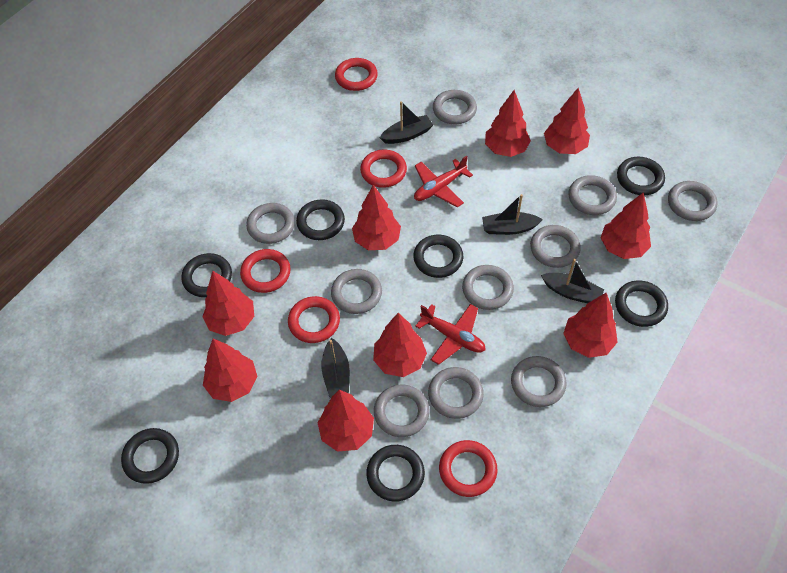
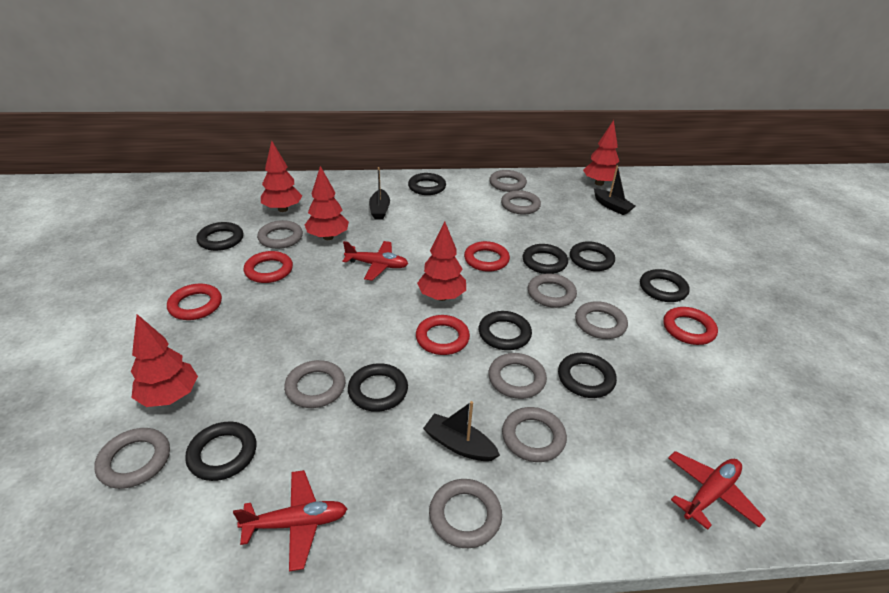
black boat: 4 -> 3
black ring: 7 -> 9
red plane: 2 -> 3
red tree: 9 -> 5

